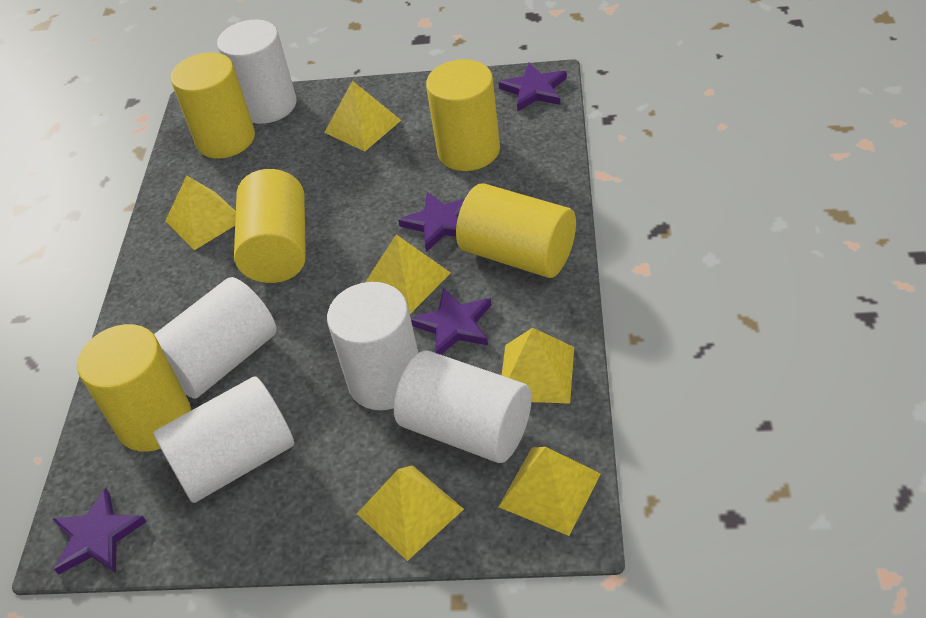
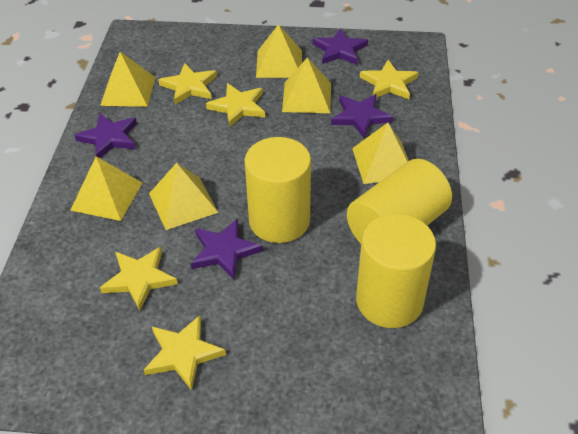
white cylinder: 5 -> 0
yellow cylinder: 5 -> 3
yellow star: 0 -> 5

